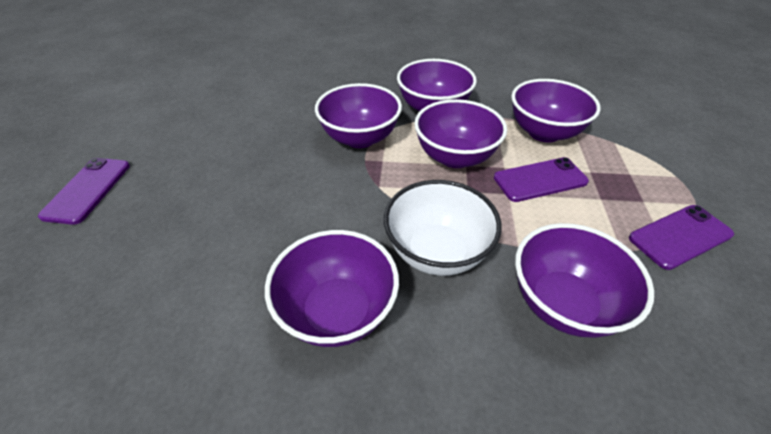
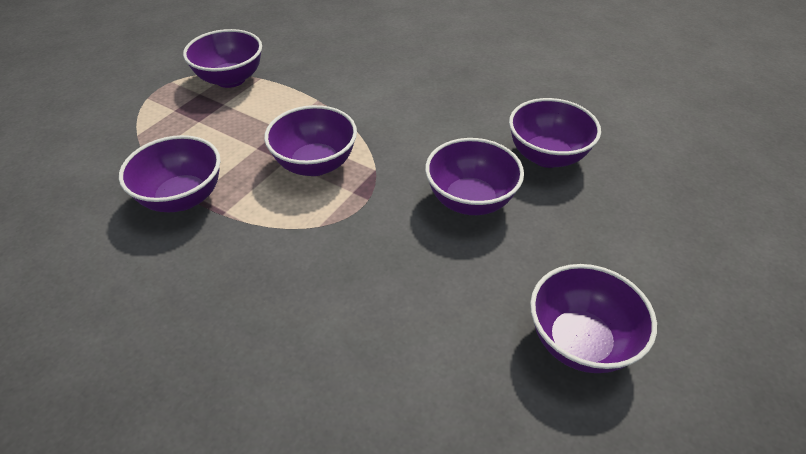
purple phone: 3 -> 0
white bowl: 1 -> 0

